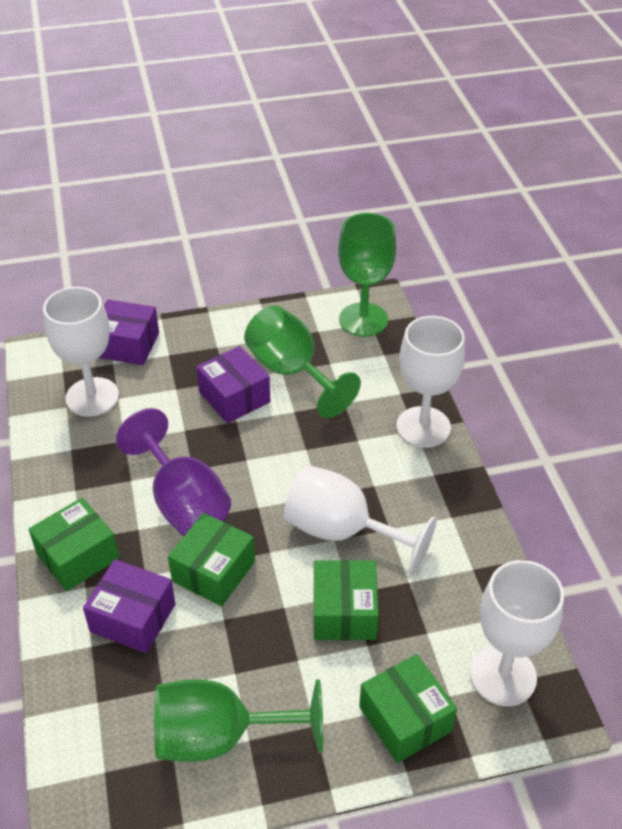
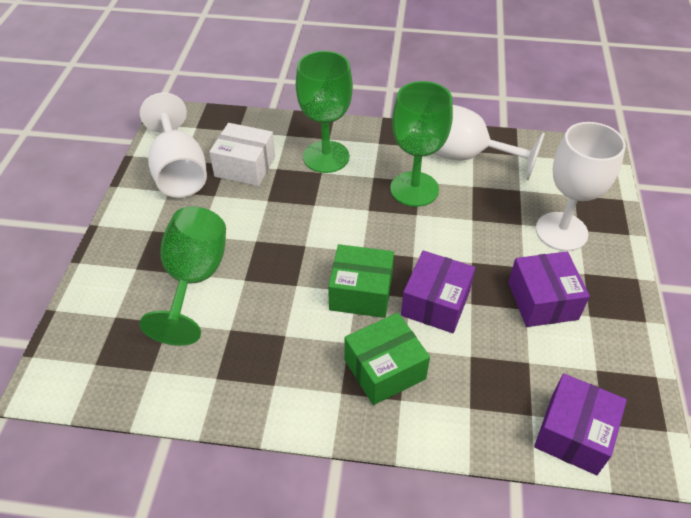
green box: 4 -> 2
purple goblet: 1 -> 0
white box: 0 -> 1
white goblet: 4 -> 3

